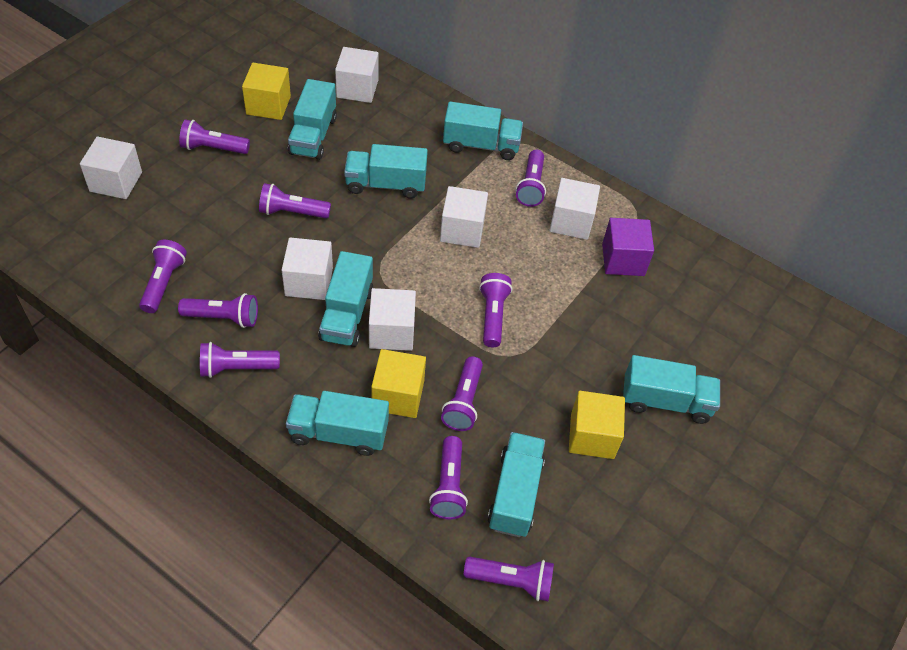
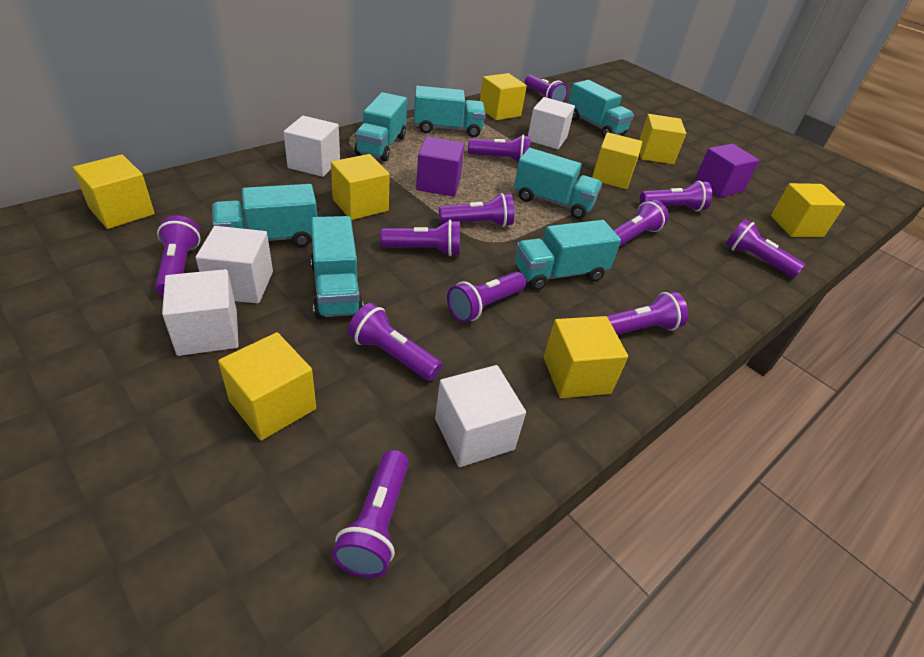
purple cube: 1 -> 2
purple flashlight: 10 -> 12
white cube: 6 -> 5
yellow cube: 3 -> 8

